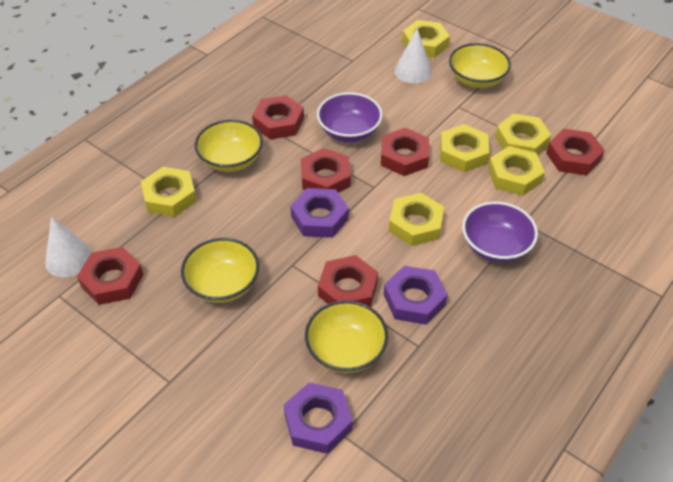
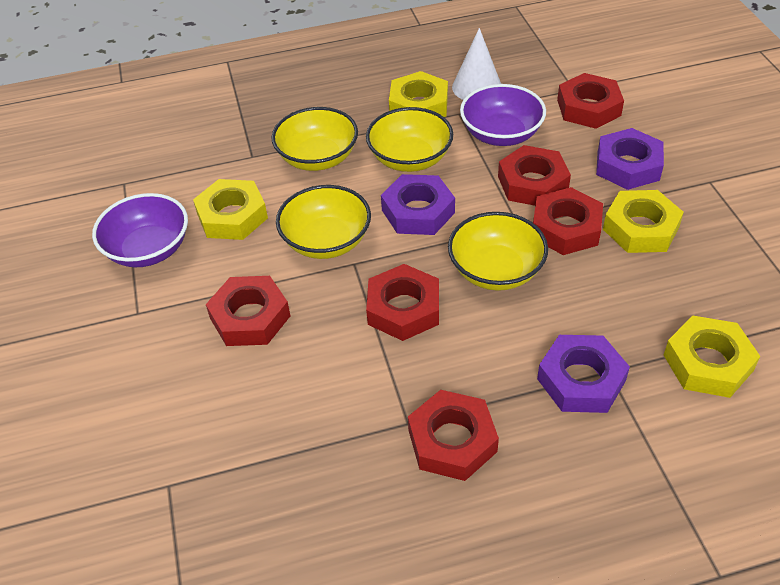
white cone: 2 -> 1
yellow nut: 6 -> 4

